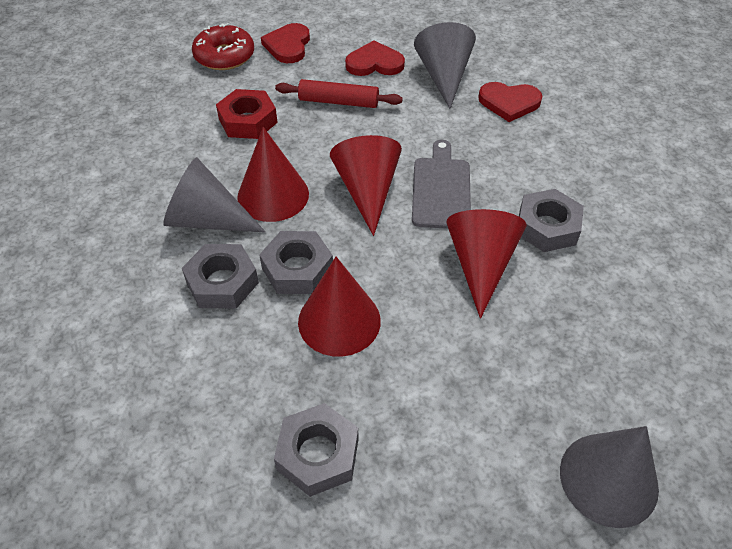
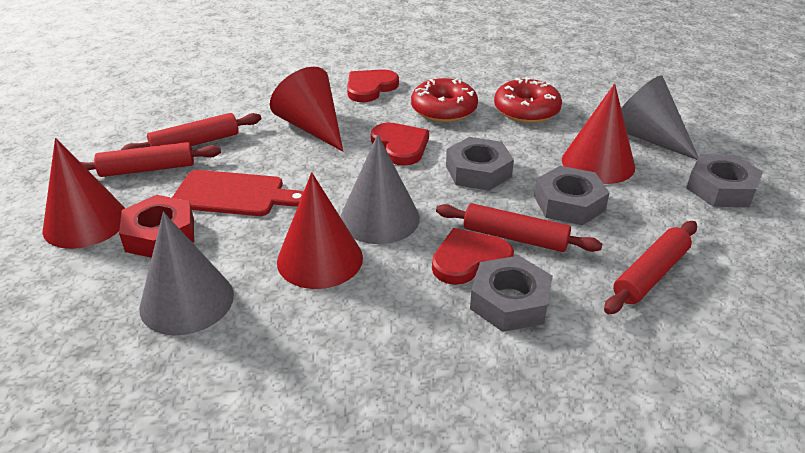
grey cutting board: 1 -> 0
red cutting board: 0 -> 1
red donut: 1 -> 2
red rolling pin: 1 -> 4

